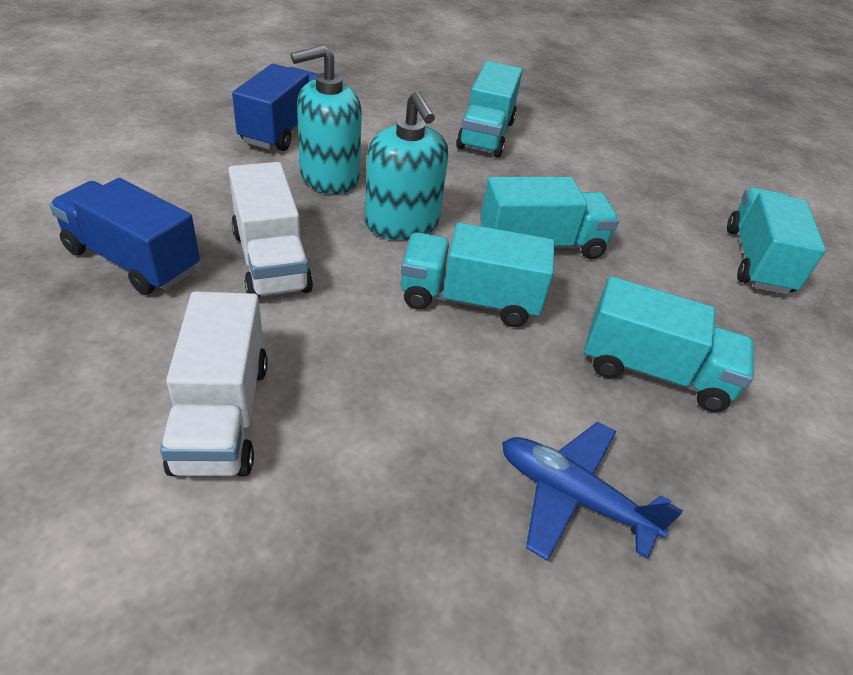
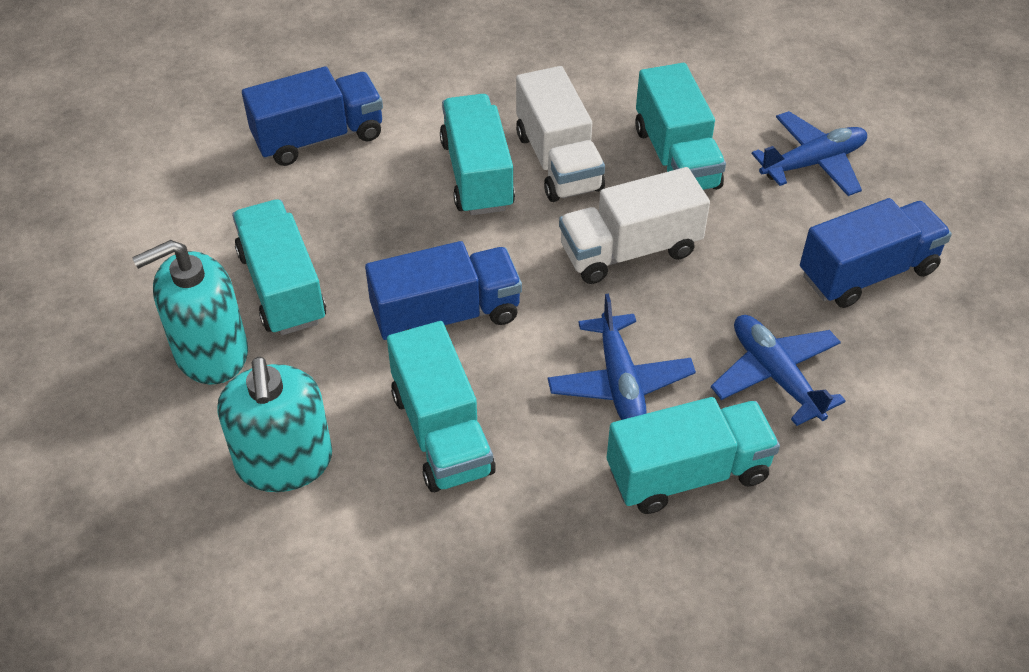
blue plane: 1 -> 3
blue truck: 2 -> 3

